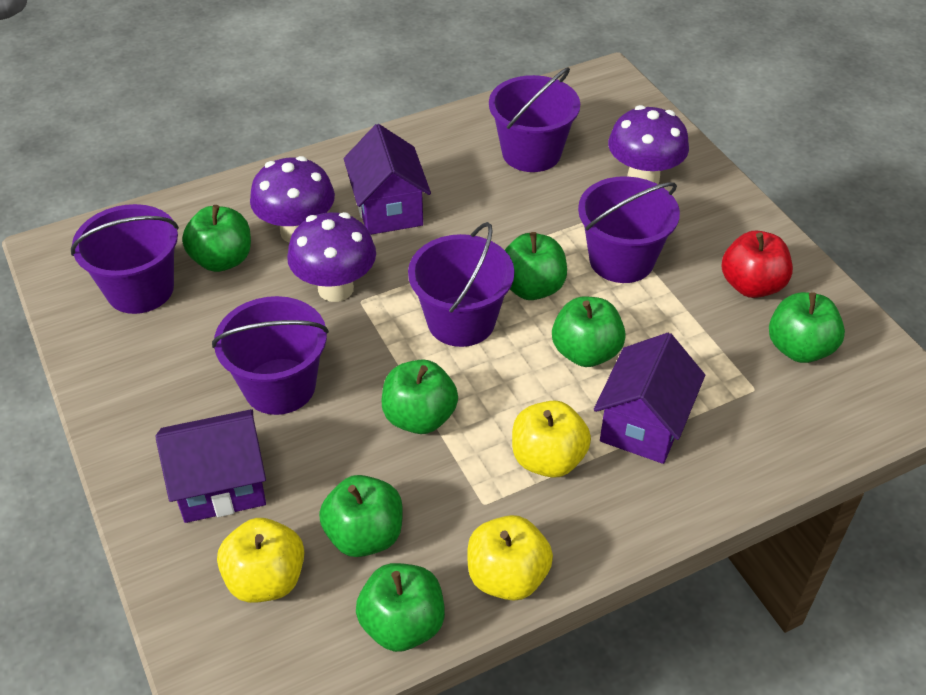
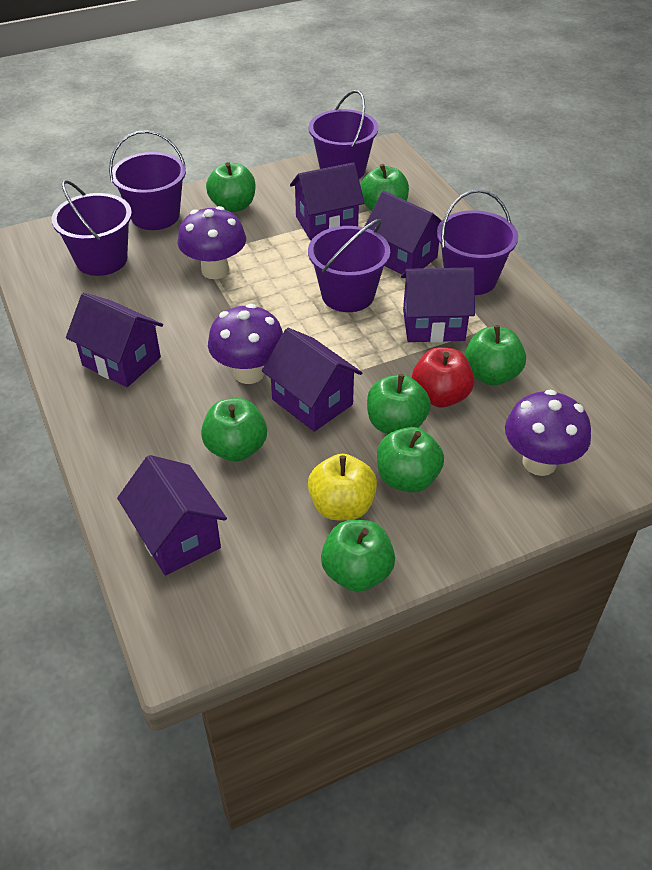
purple house: 3 -> 6
yellow apple: 3 -> 1

